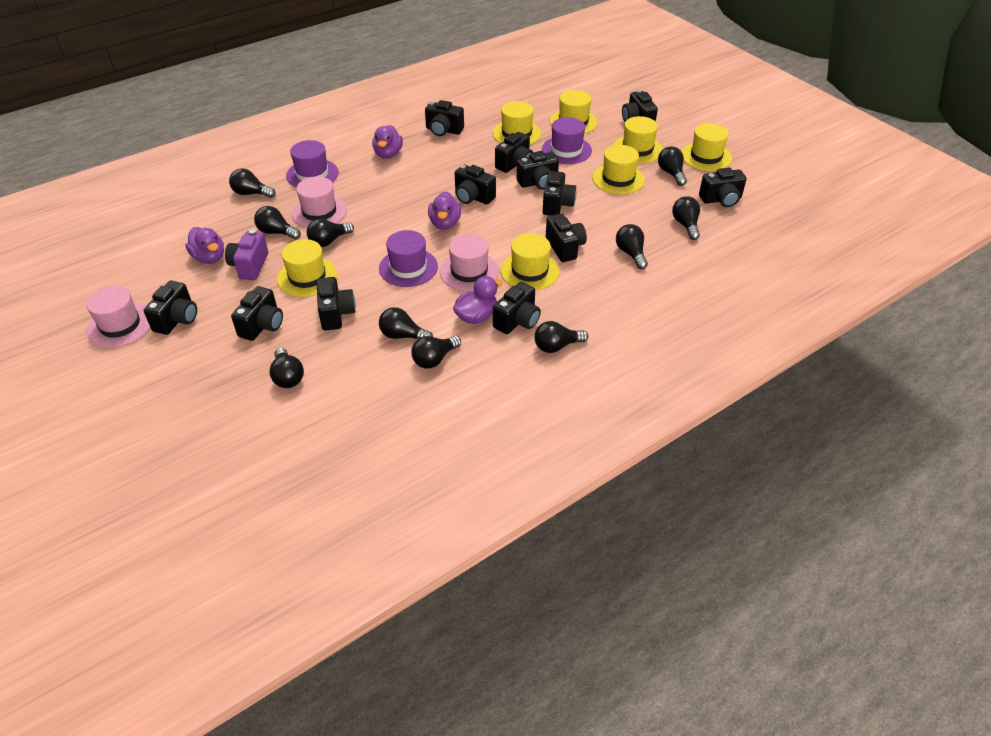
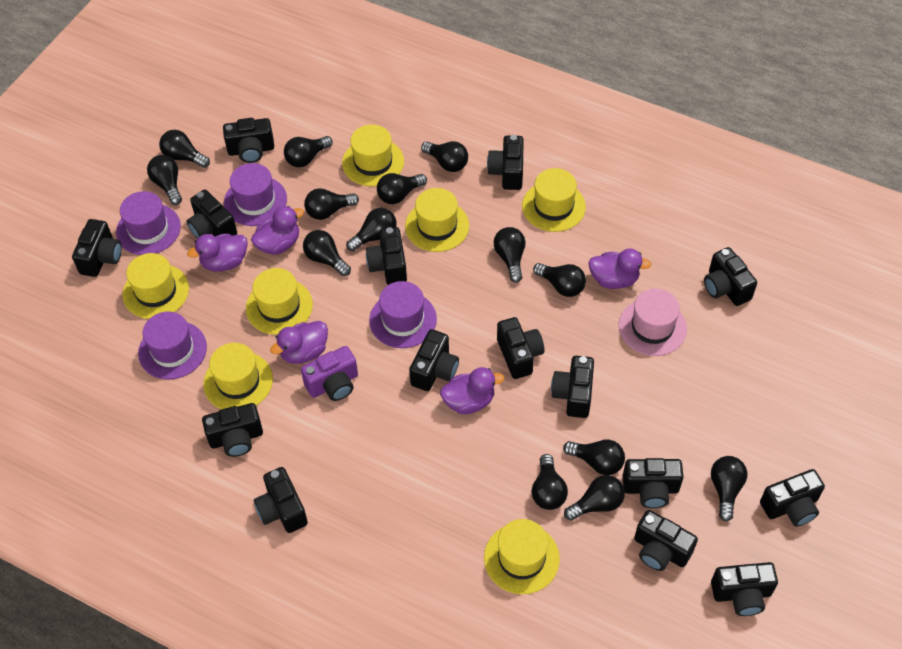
black camera: 12 -> 15
black light bulb: 10 -> 14
pink hat: 3 -> 1
purple duck: 4 -> 5
purple hat: 3 -> 4

